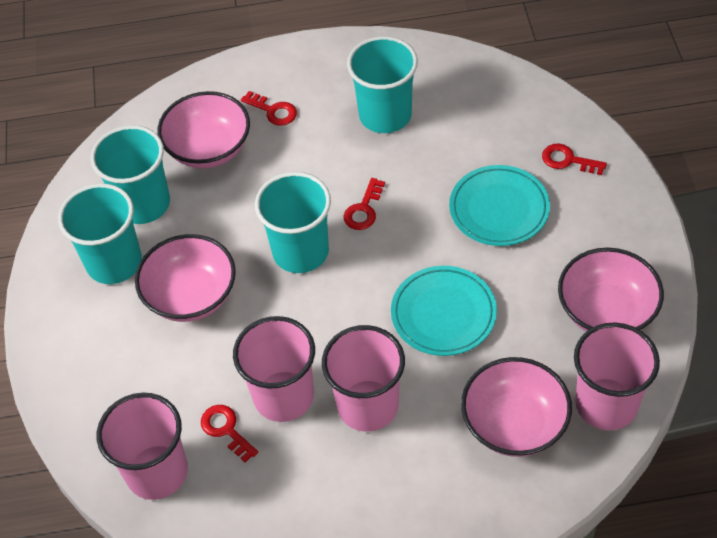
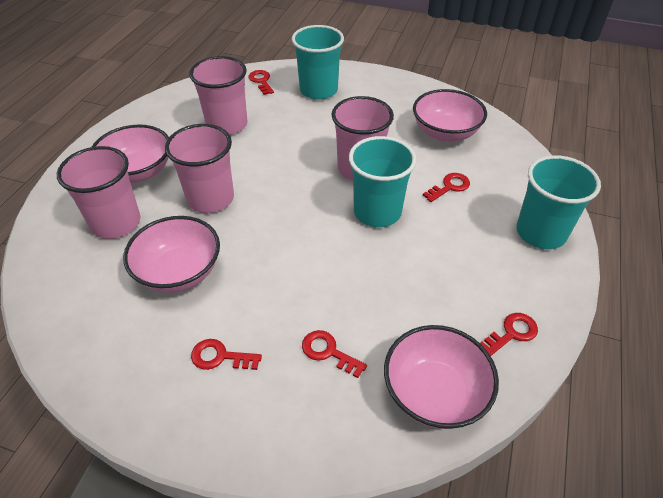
red key: 4 -> 5
turquoise cup: 4 -> 3
turquoise plate: 2 -> 0

